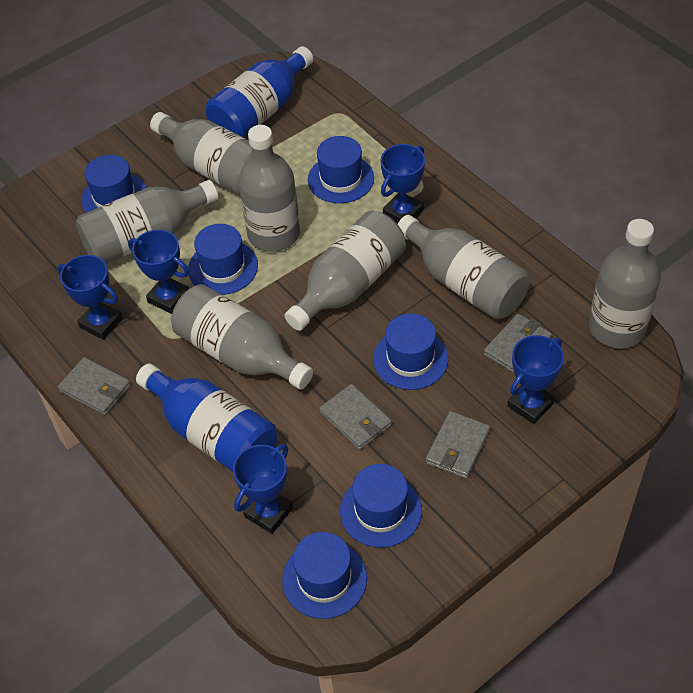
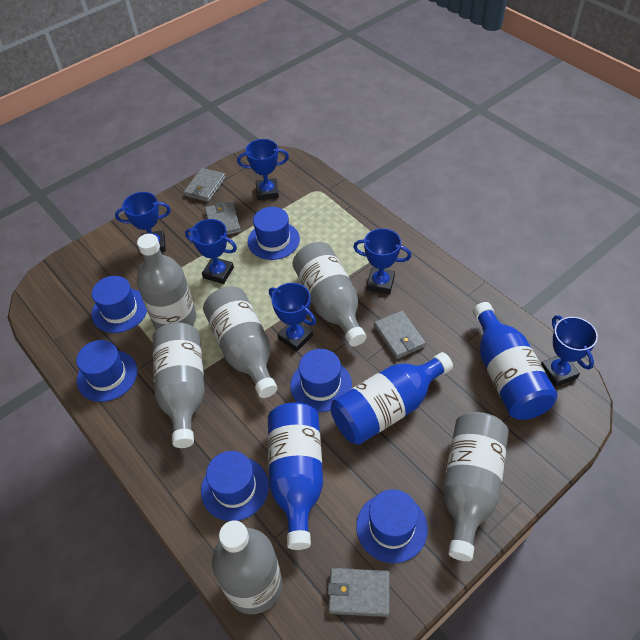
blue bottle: 2 -> 3
blue trophy: 5 -> 6
grey bottle: 7 -> 6

